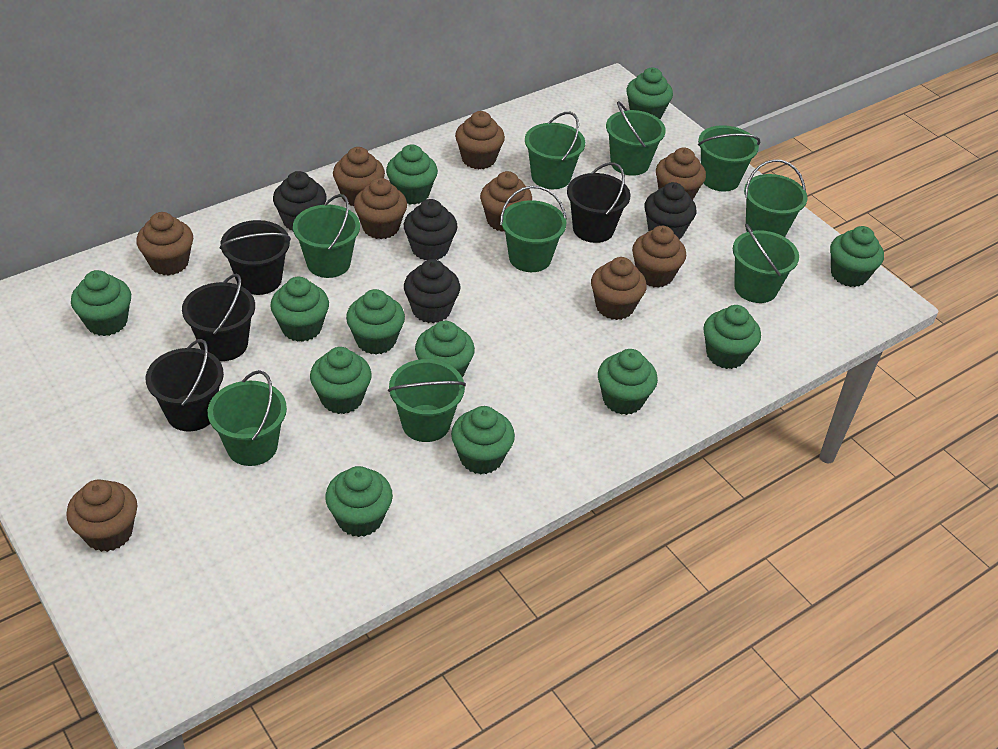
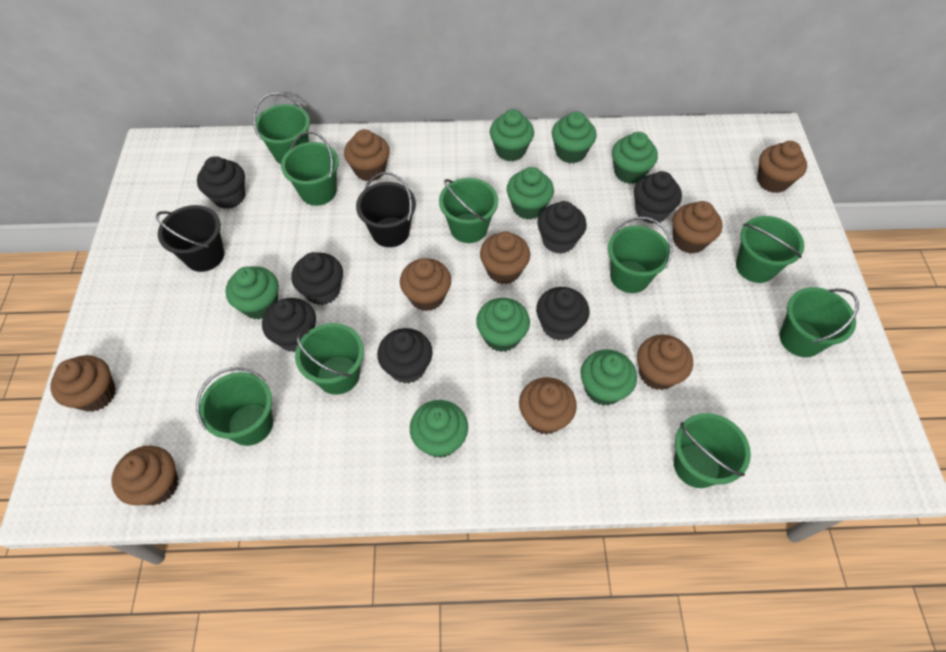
black bucket: 4 -> 2
black cupcake: 4 -> 7
green cupcake: 12 -> 8

